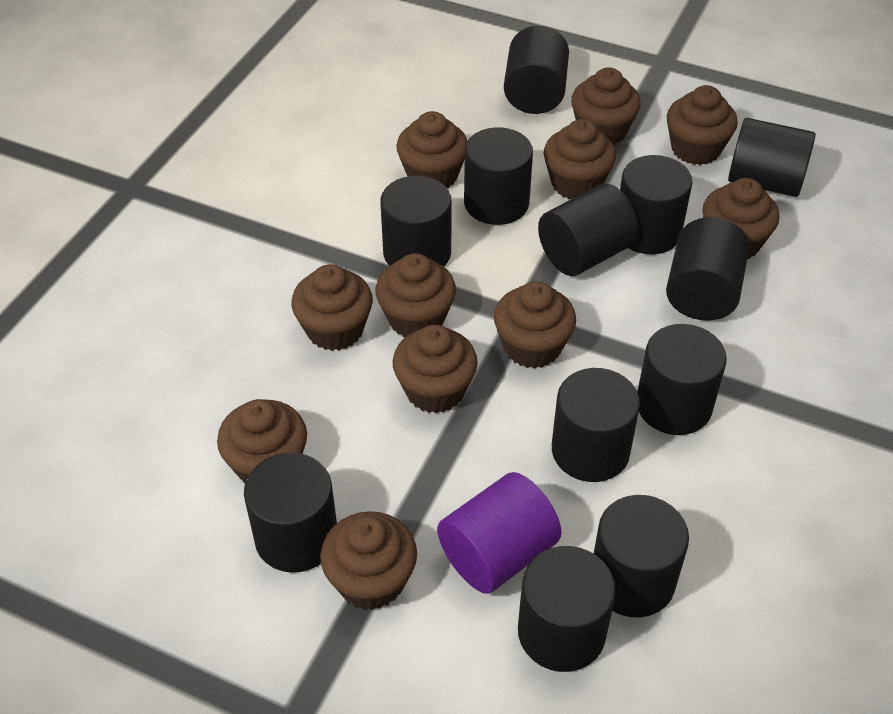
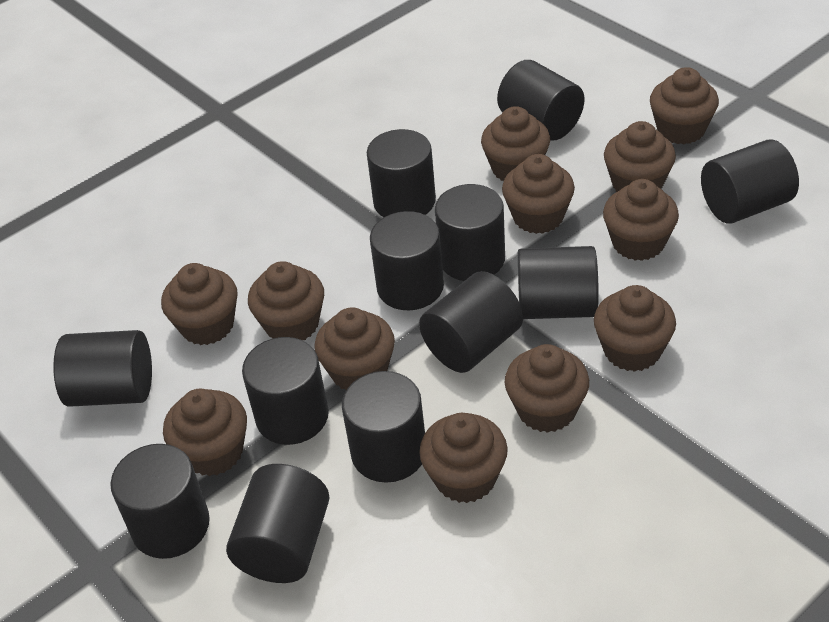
brown cupcake: 11 -> 12
purple cylinder: 1 -> 0

